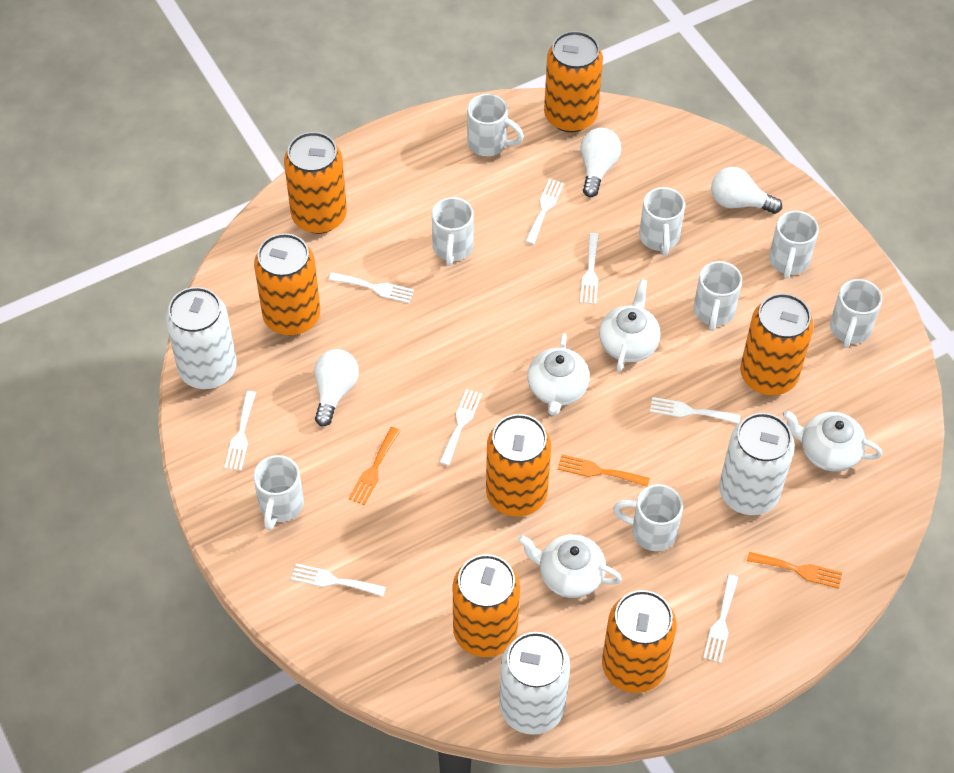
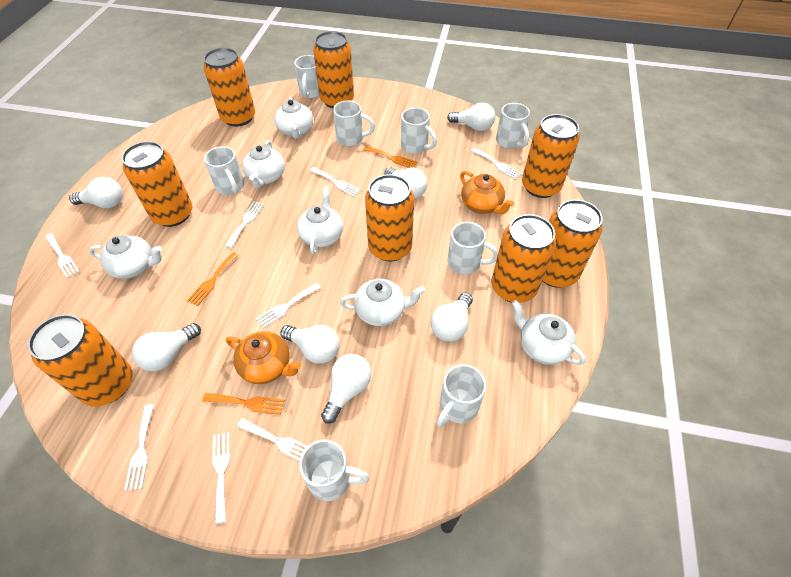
orange can: 7 -> 8
orange teapot: 0 -> 2
white can: 3 -> 0
white light bulb: 3 -> 7
white teapot: 4 -> 6

